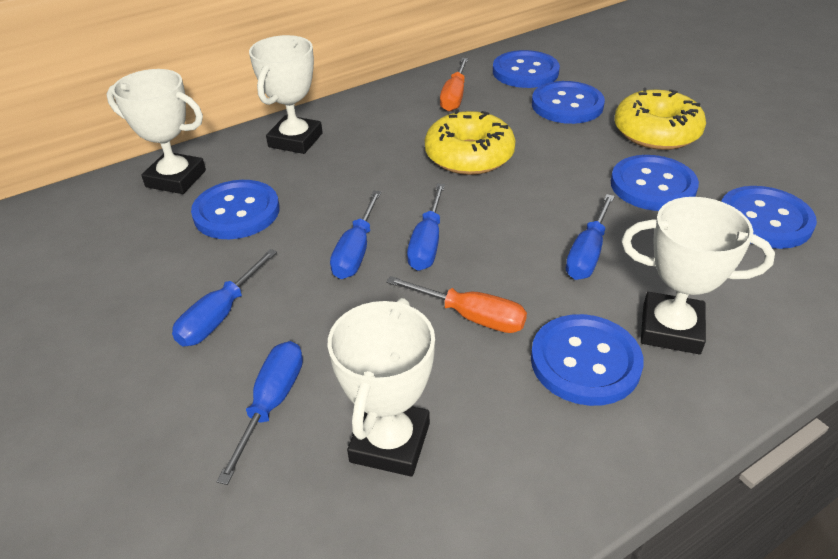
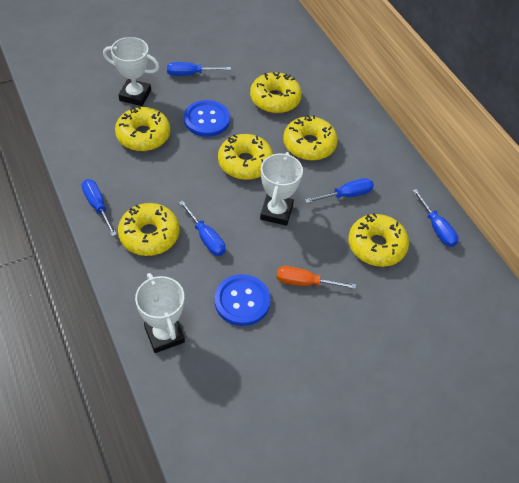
blue button: 6 -> 2
orange screwdriver: 2 -> 1
white trophy: 4 -> 3
yellow donut: 2 -> 6

